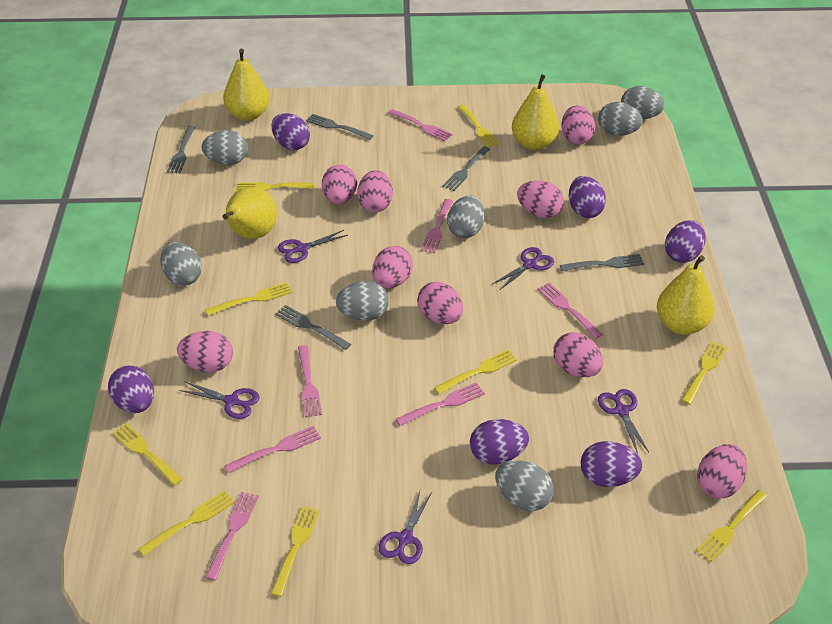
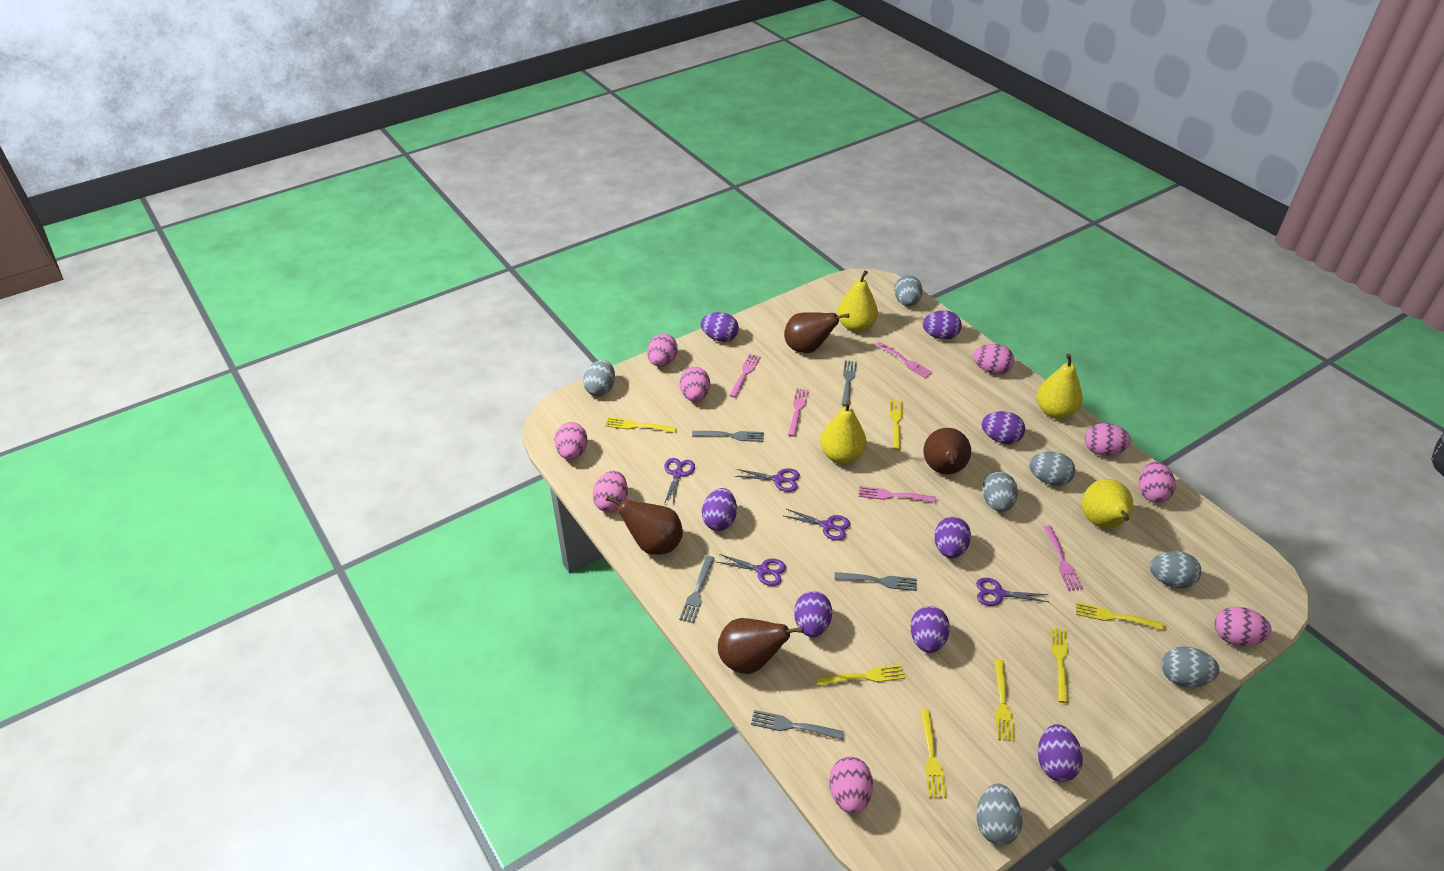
brown pear: 0 -> 4
pink fork: 7 -> 5
purple egg: 6 -> 8
yellow fork: 9 -> 7

